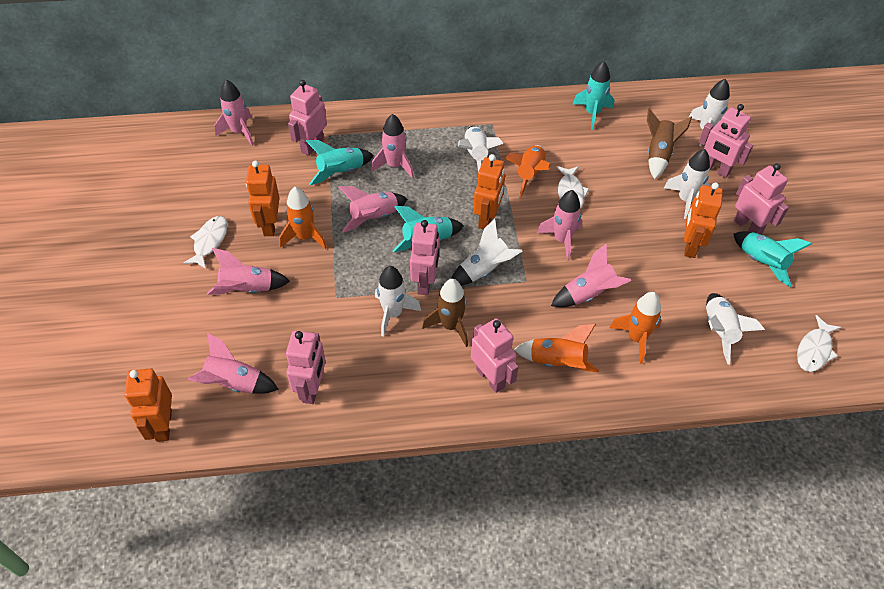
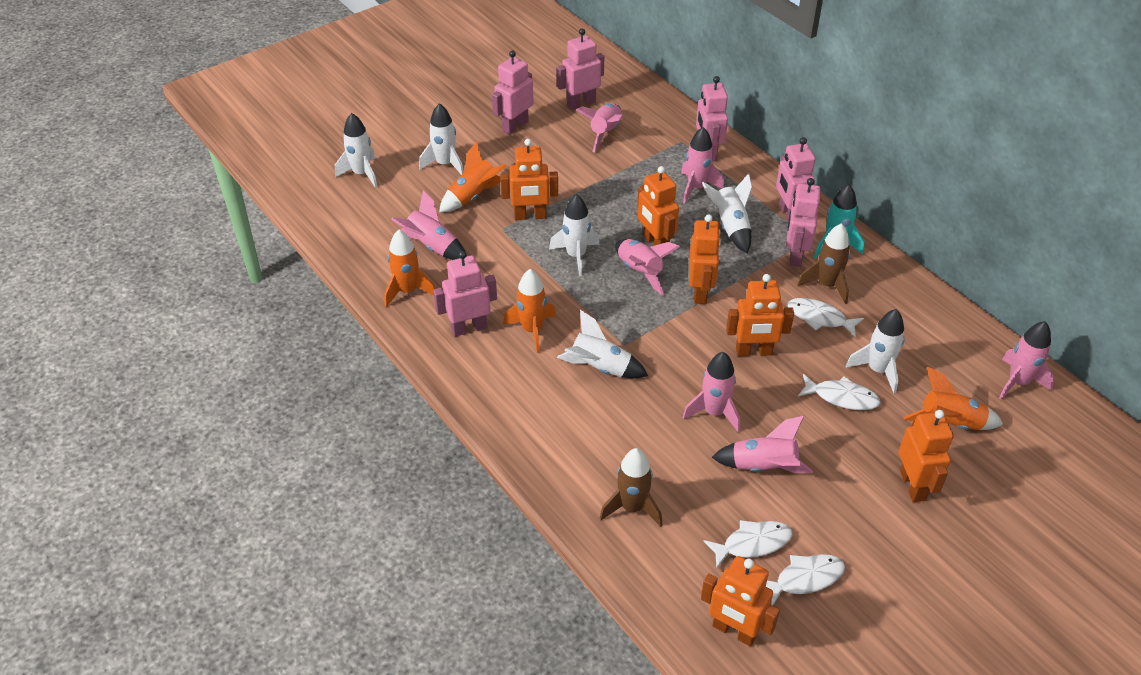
orange robot: 4 -> 6
turquoise rocket: 4 -> 1
white fish: 3 -> 4

